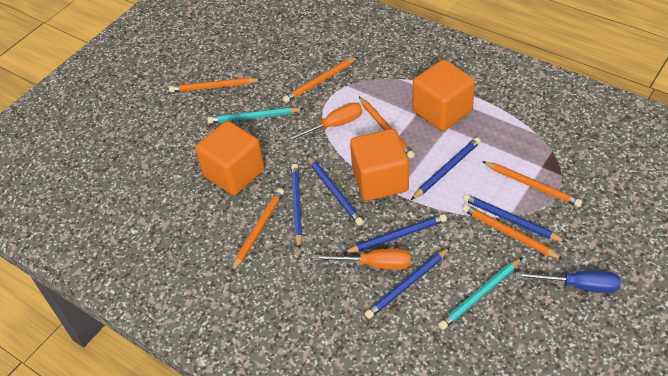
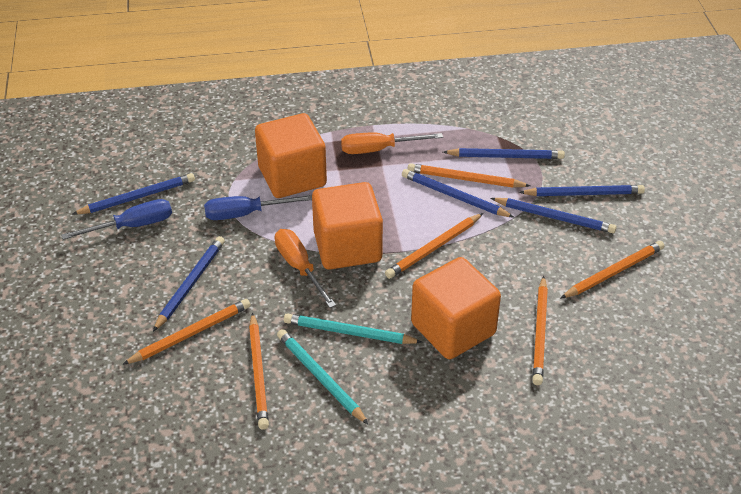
blue screwdriver: 1 -> 2

